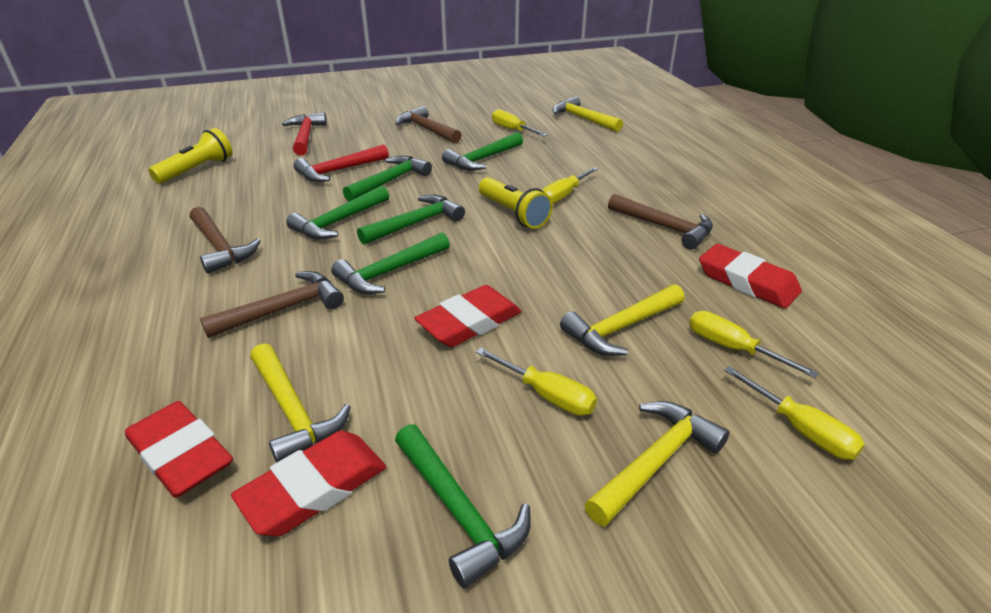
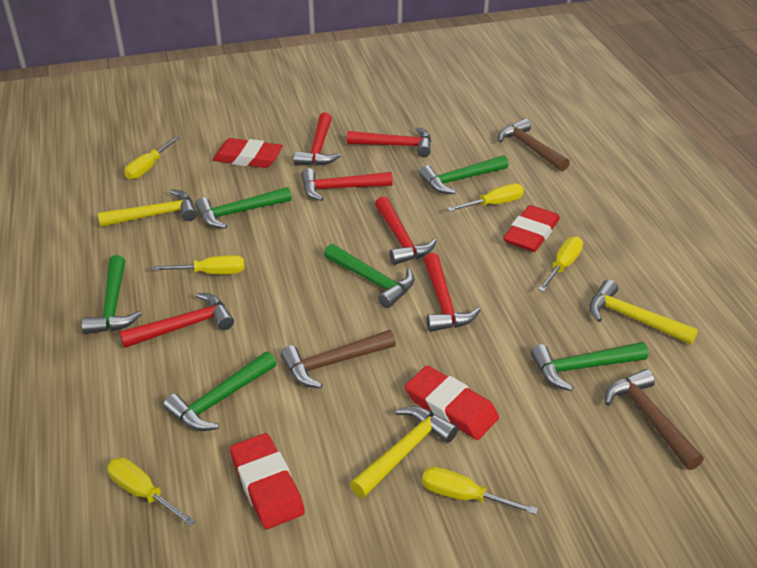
brown hammer: 4 -> 3
red hammer: 2 -> 6
yellow flashlight: 2 -> 0
yellow hammer: 4 -> 3
yellow screwdriver: 5 -> 6

